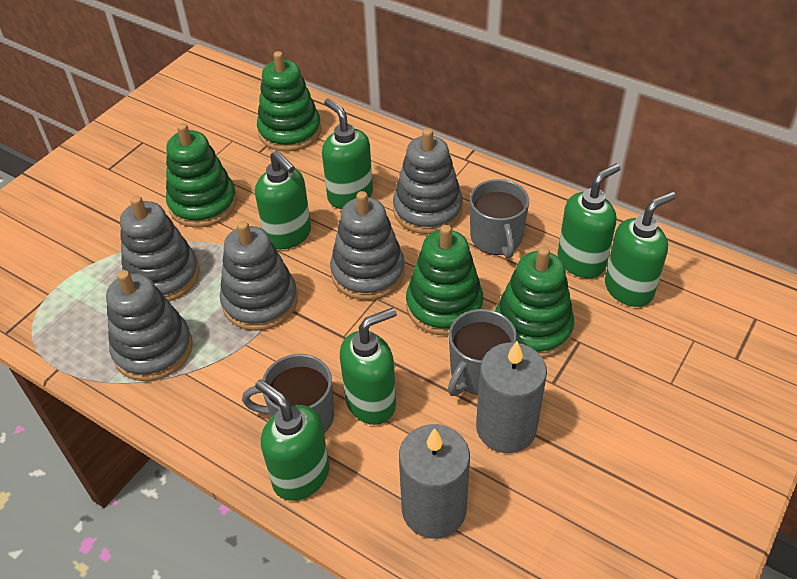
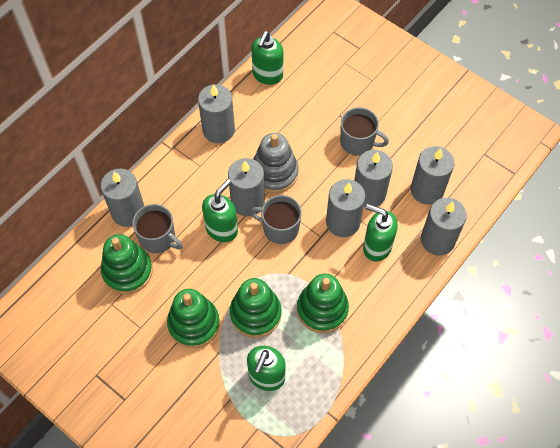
green soap dispenser: 6 -> 4
grey candle: 2 -> 7
grey stacking toy: 5 -> 1

